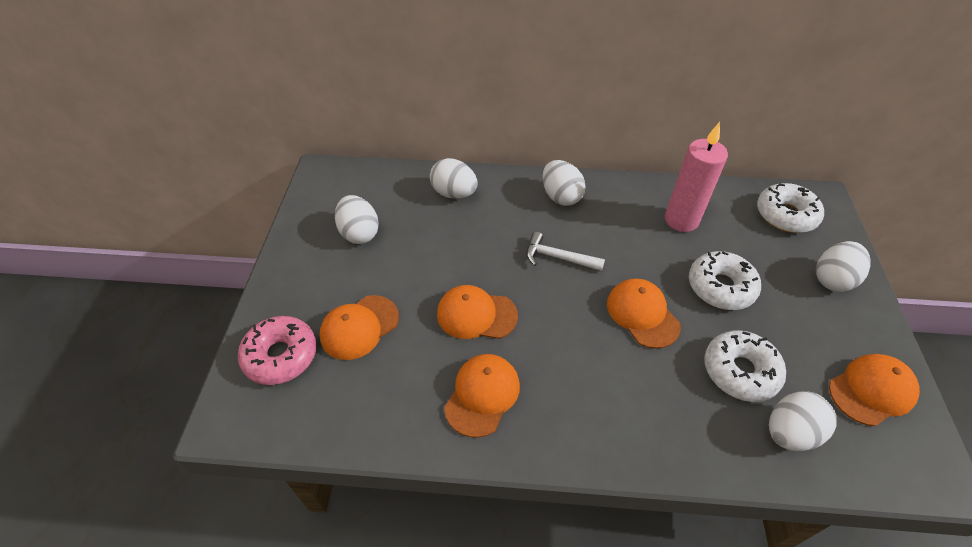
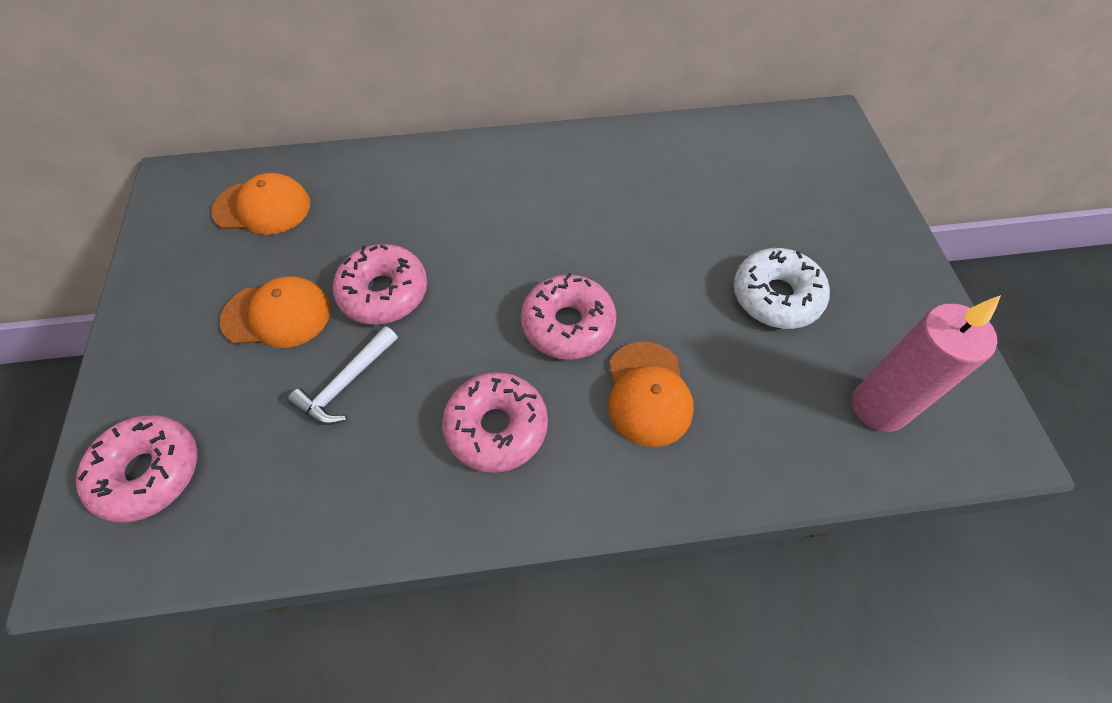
orange cap: 5 -> 3
pink donut: 1 -> 4
white donut: 3 -> 1
white egg: 5 -> 0

